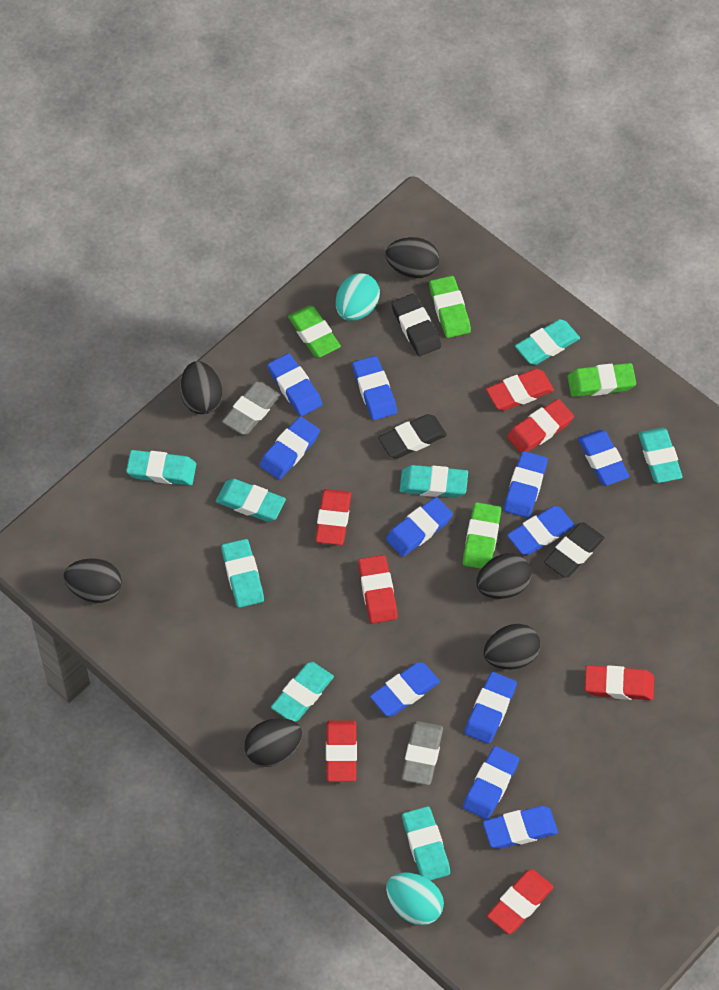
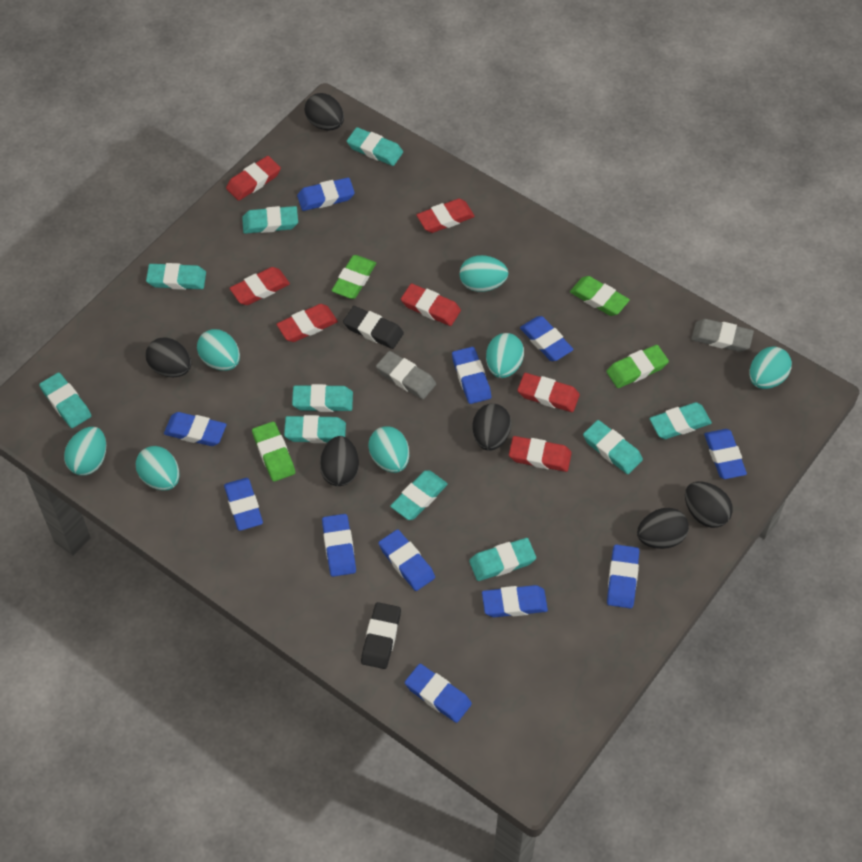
black eraser: 3 -> 2
turquoise egg: 2 -> 7
turquoise eraser: 8 -> 10

